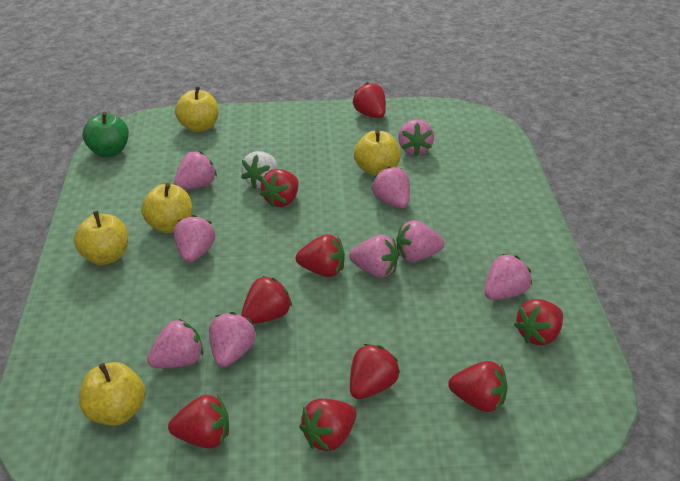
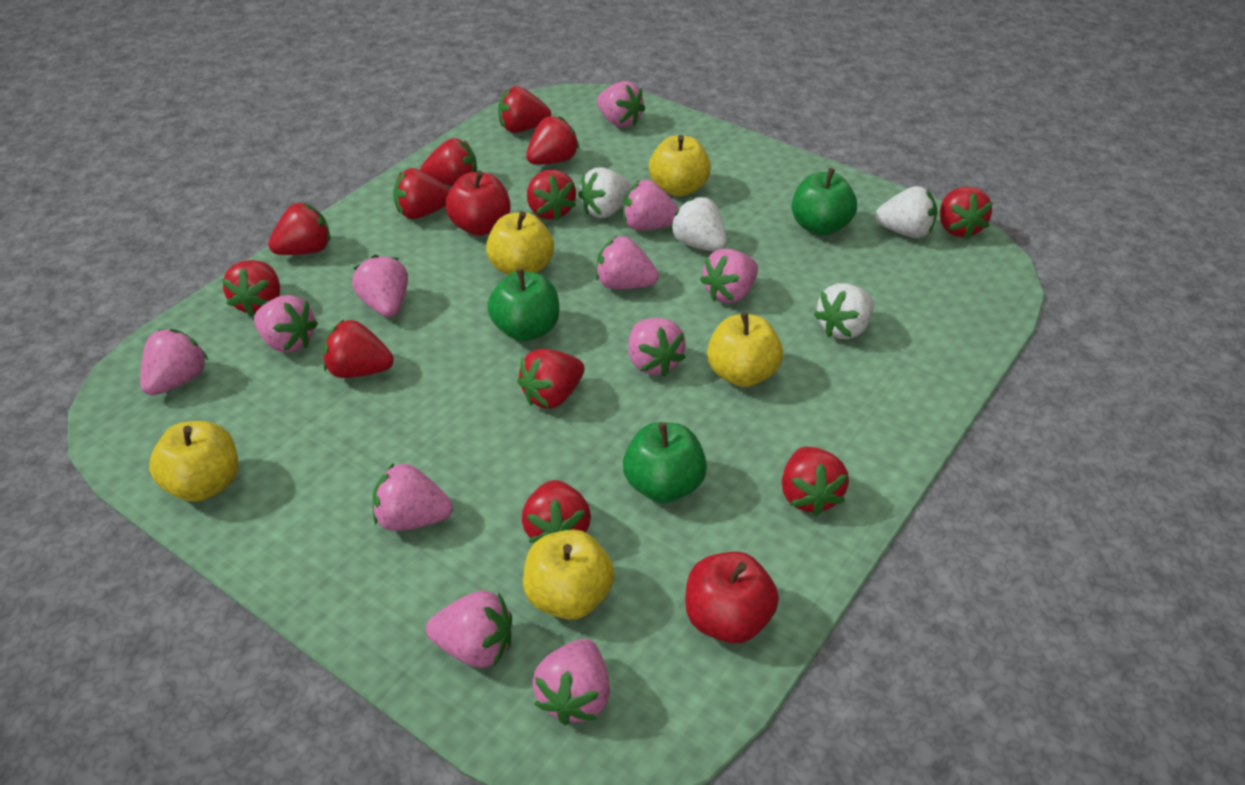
green apple: 1 -> 3
pink strawberry: 9 -> 11
red apple: 0 -> 2
red strawberry: 9 -> 12
white strawberry: 1 -> 4

